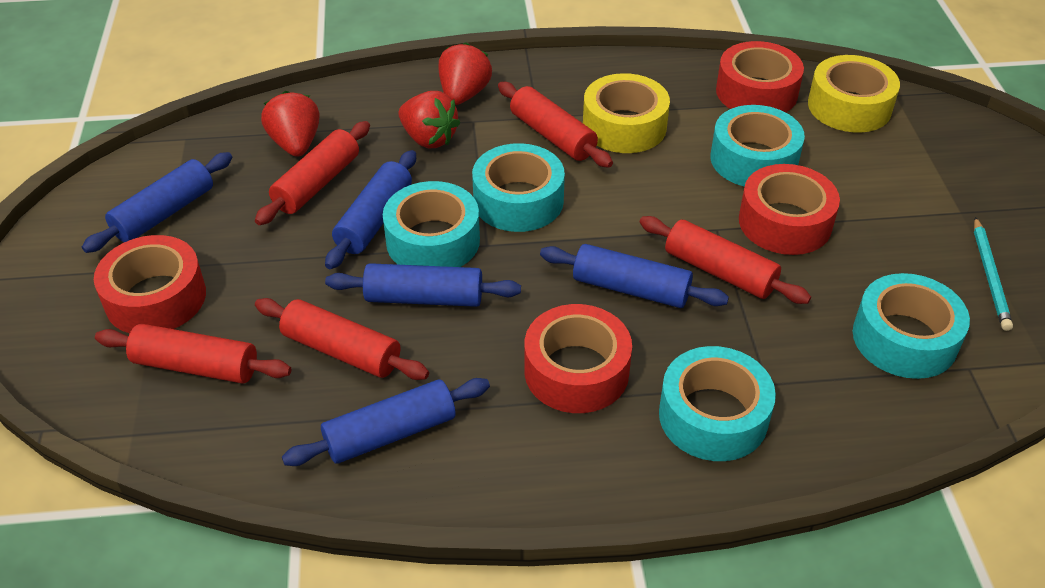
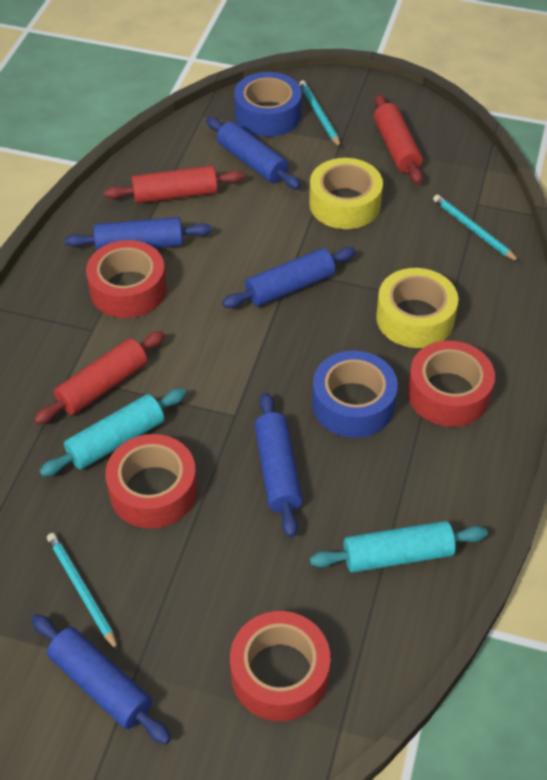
blue tape: 0 -> 2
red rolling pin: 5 -> 3
red strawberry: 3 -> 0
turquoise pencil: 1 -> 3
turquoise rolling pin: 0 -> 2
turquoise tape: 5 -> 0

